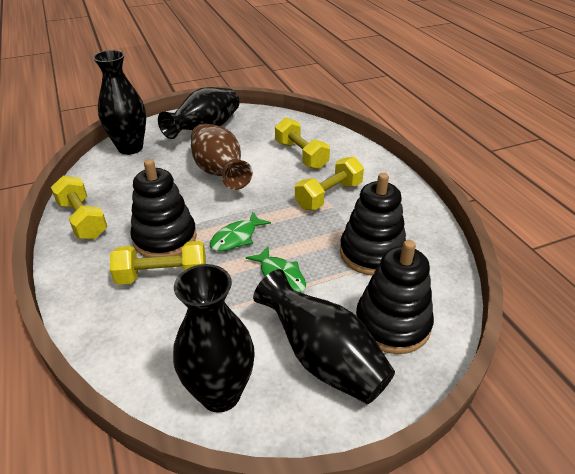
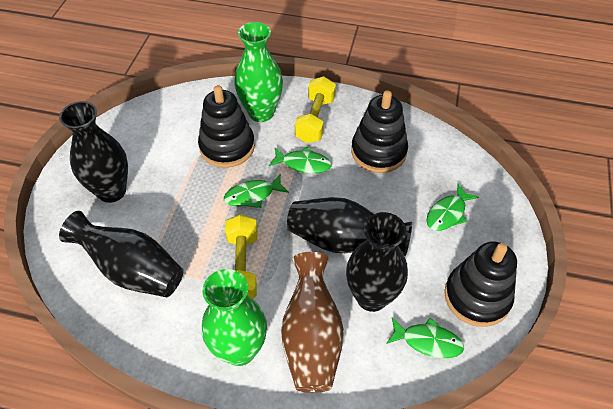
green fish: 2 -> 4
green vase: 0 -> 2
yellow dumbbell: 4 -> 2

